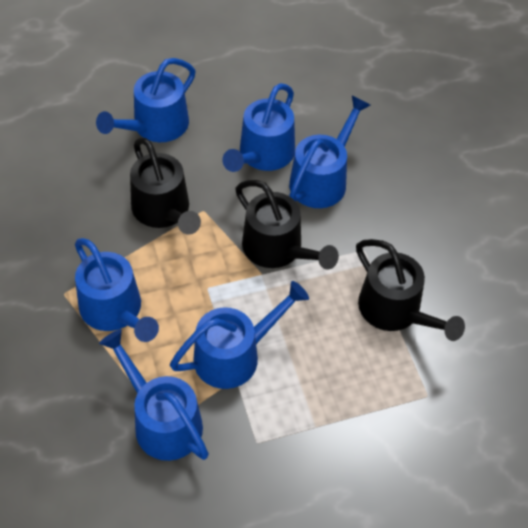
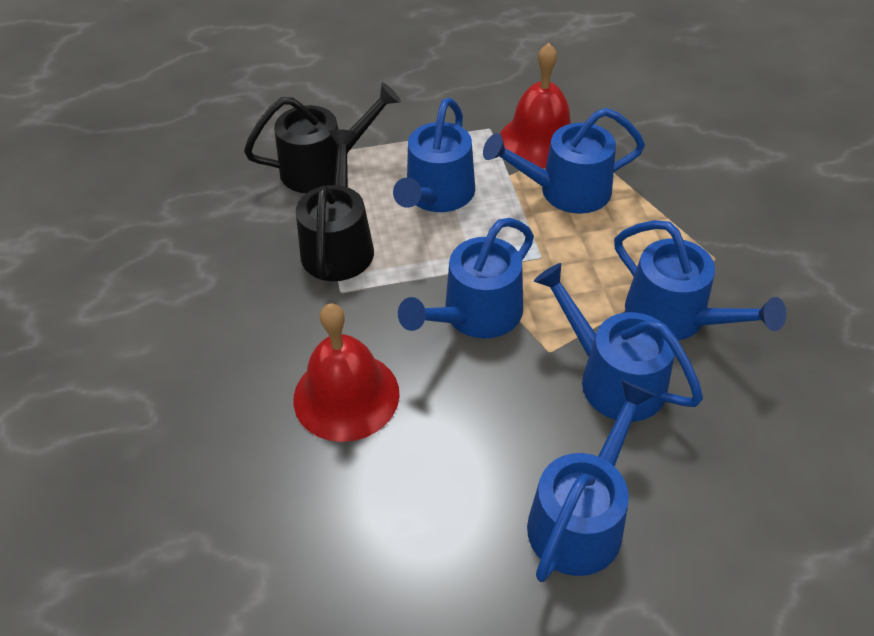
black watering can: 3 -> 2
red bell: 0 -> 2

